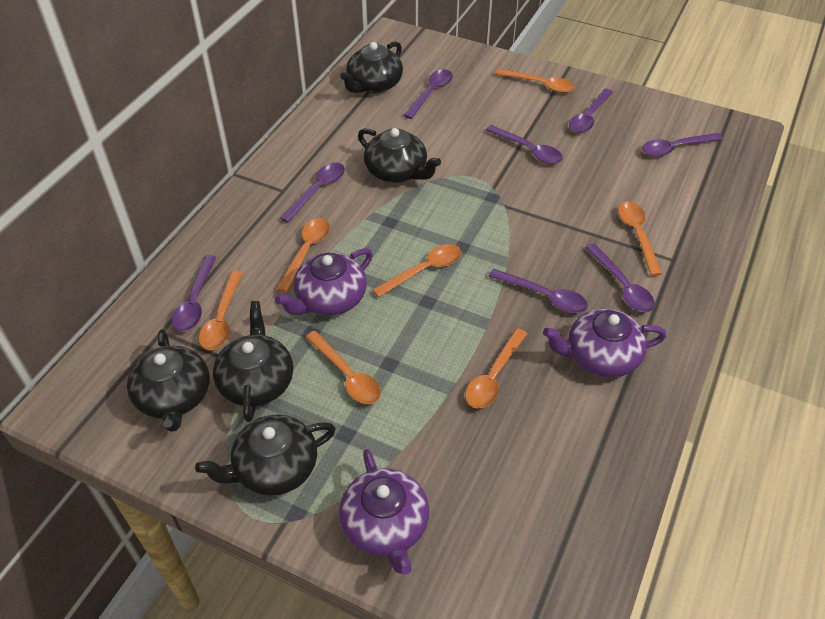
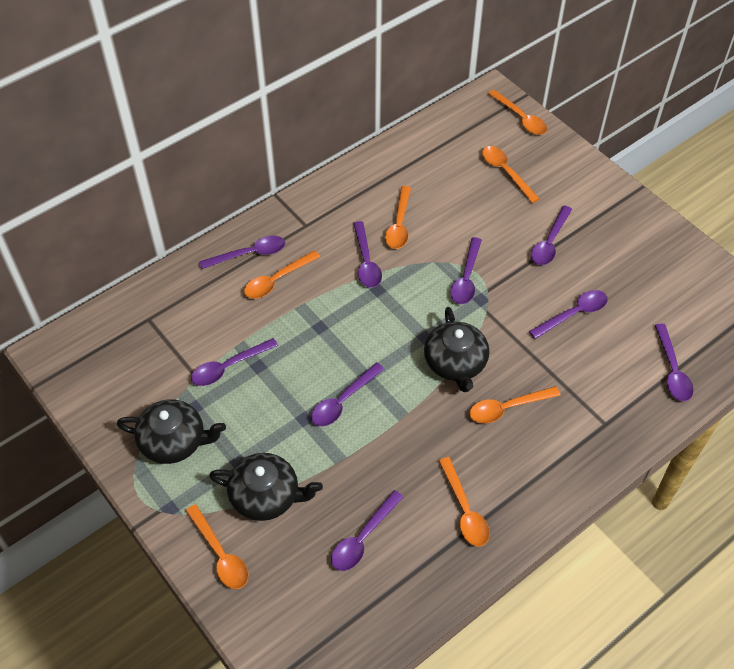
black teapot: 5 -> 3
purple spoon: 8 -> 9
purple teapot: 3 -> 0

